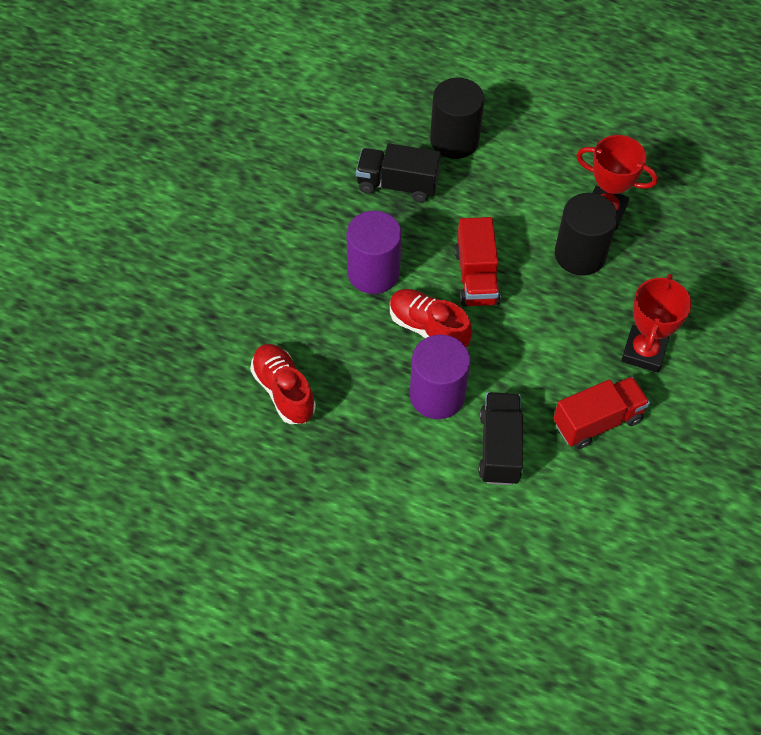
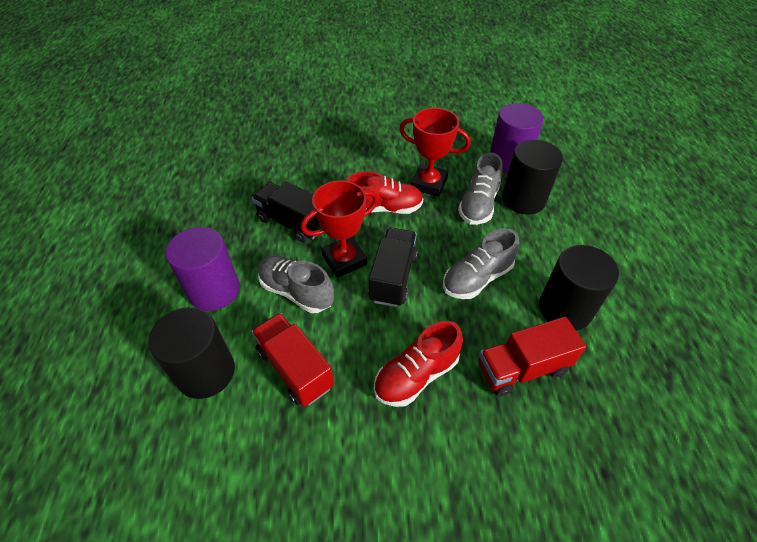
black cylinder: 2 -> 3
grey shoe: 0 -> 3

